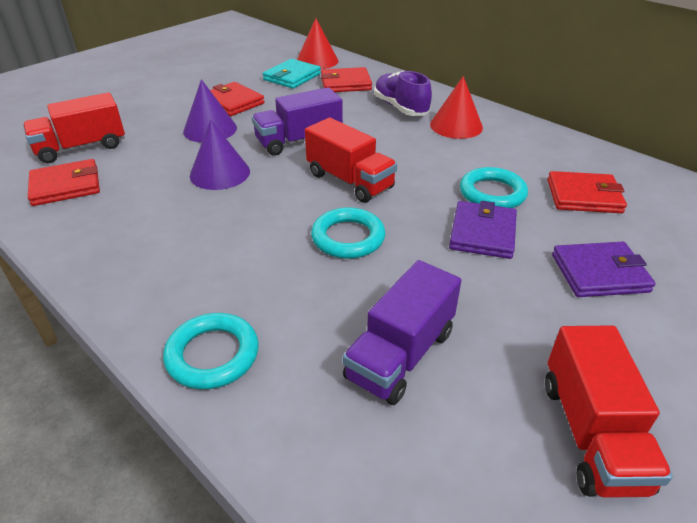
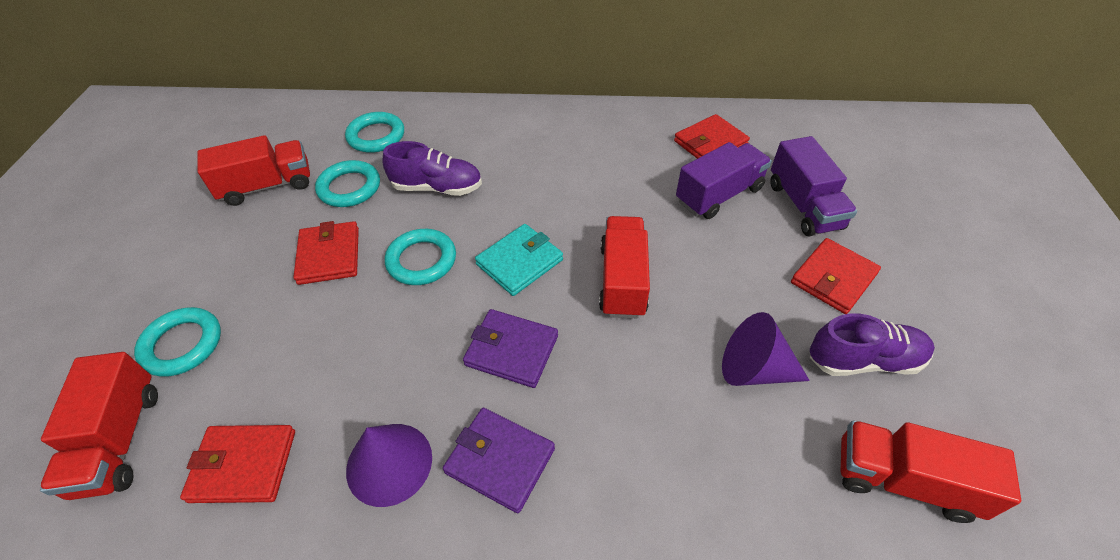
purple shoe: 1 -> 2
red cone: 2 -> 0
red truck: 3 -> 4
turquoise ring: 3 -> 4

